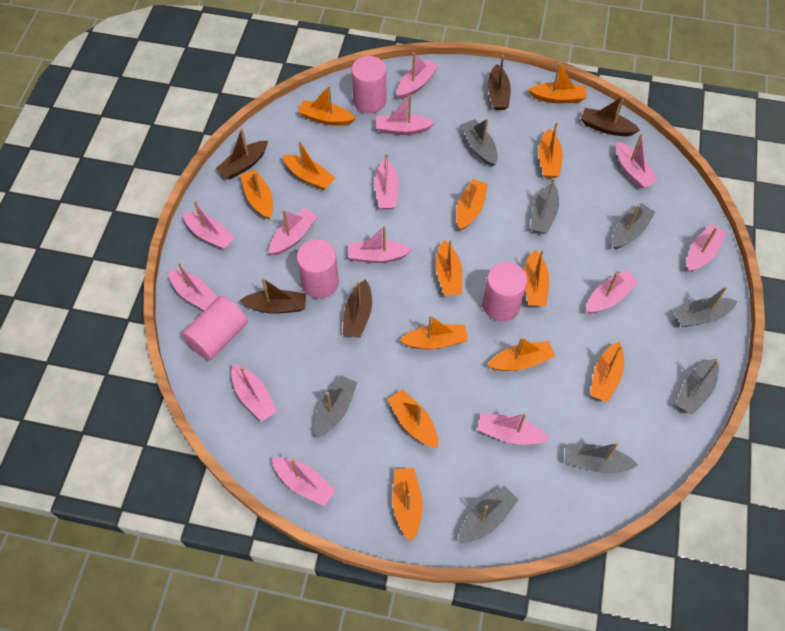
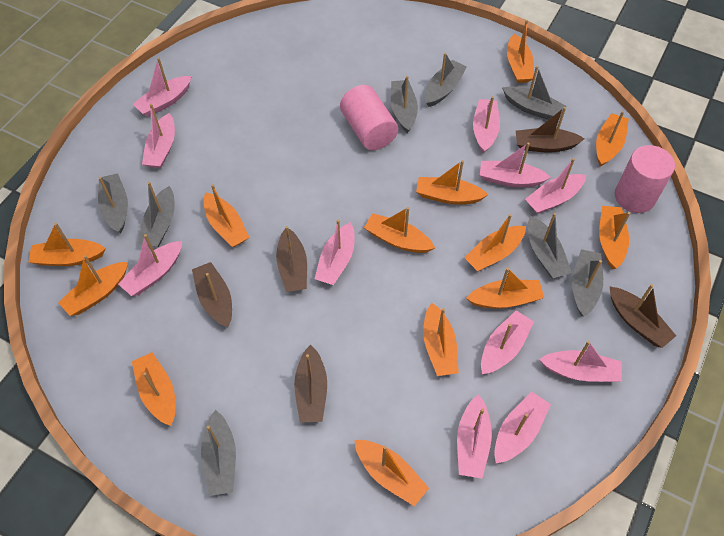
pink boat: 13 -> 11
pink cylinder: 4 -> 2

